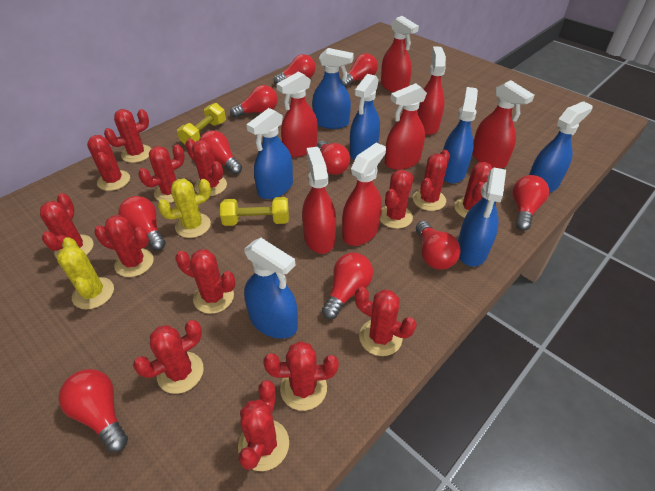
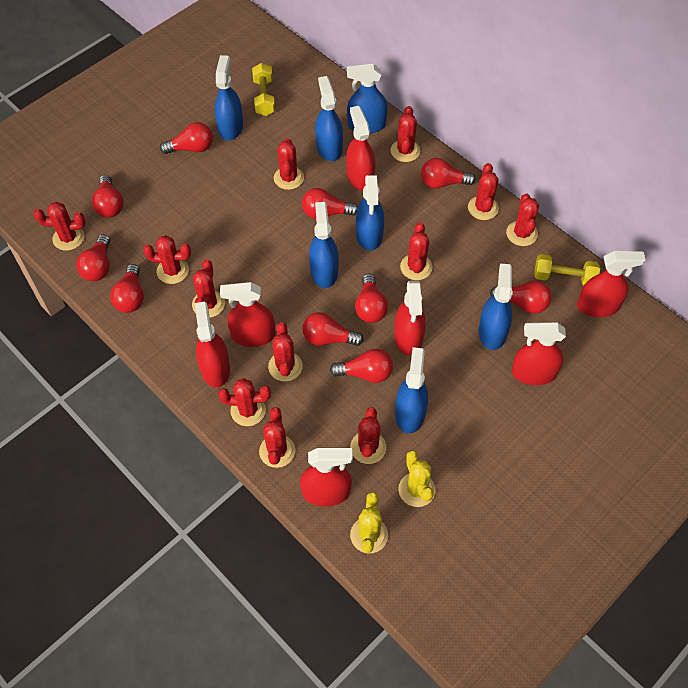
red cactus: 14 -> 12

